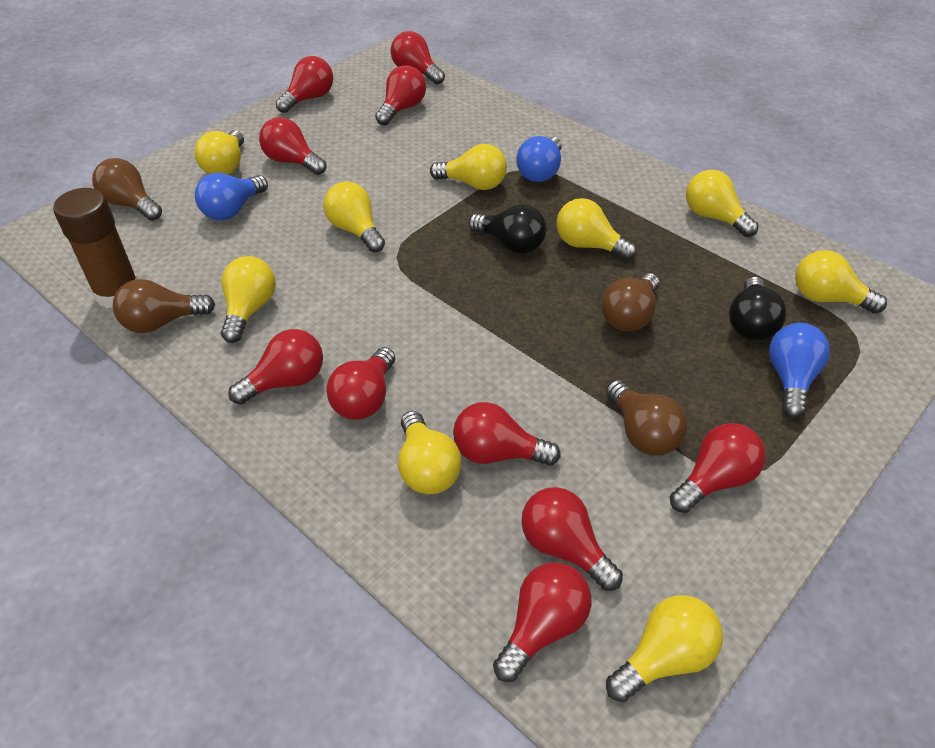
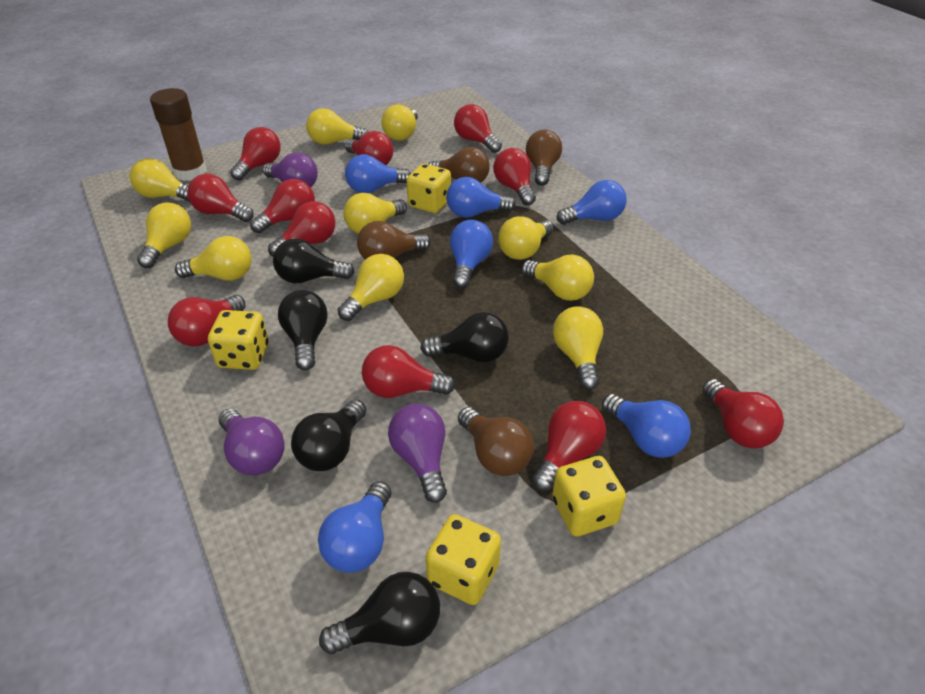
black light bulb: 2 -> 5
blue light bulb: 3 -> 6
purple light bulb: 0 -> 3
red light bulb: 10 -> 11
yellow dice: 0 -> 4
yellow light bulb: 9 -> 10

